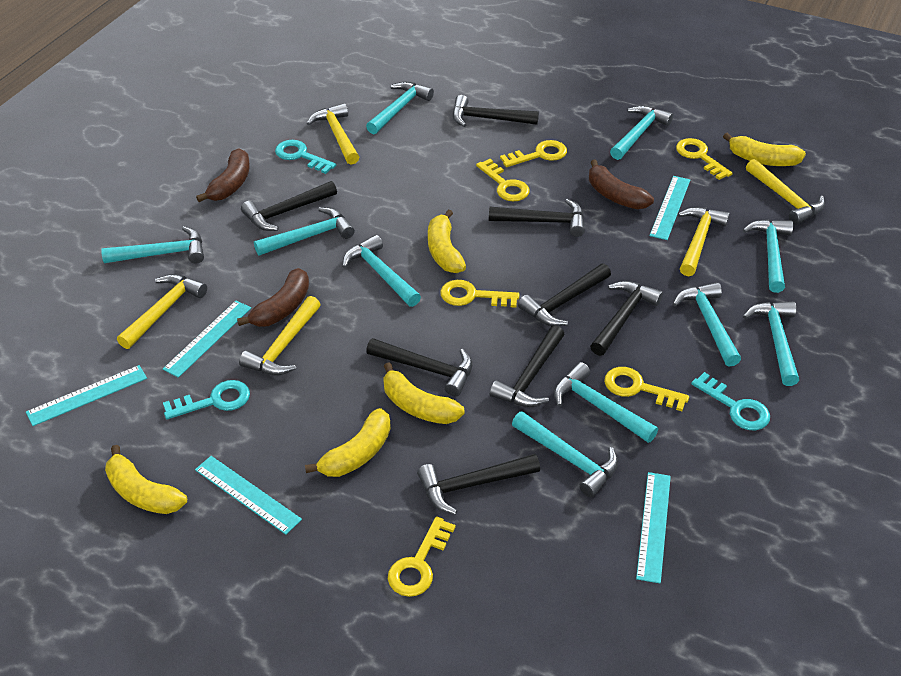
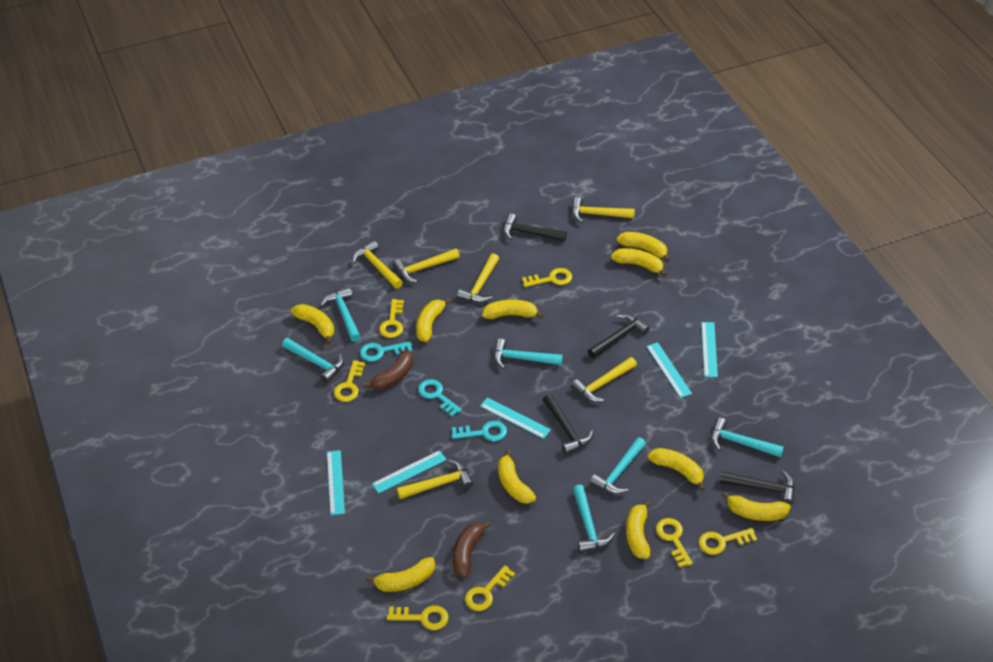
black hammer: 8 -> 4
brown banana: 3 -> 2
turquoise hammer: 10 -> 6
yellow banana: 5 -> 10
yellow hammer: 5 -> 6
yellow key: 6 -> 7

